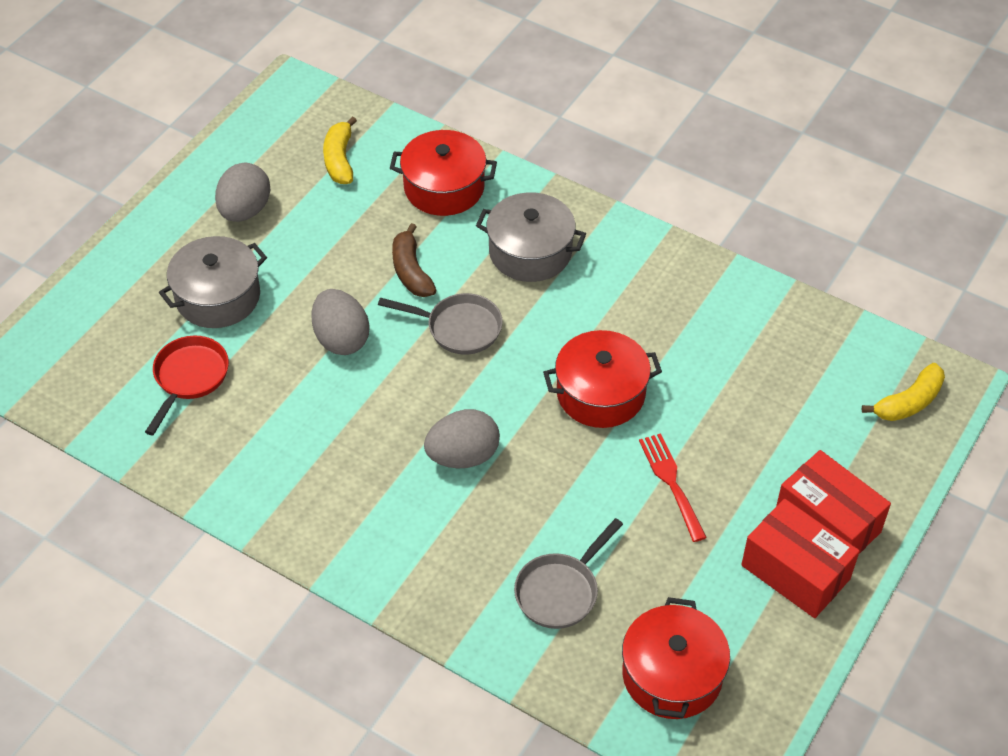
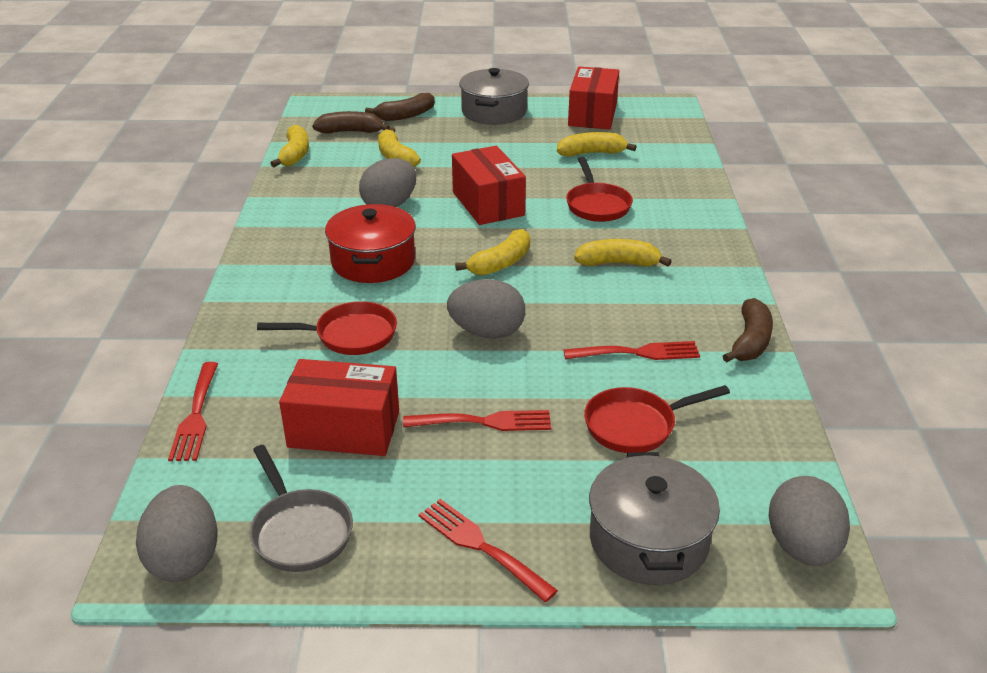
brown banana: 1 -> 3
grey egg: 3 -> 4
grey pan: 2 -> 1
red box: 2 -> 3
red fork: 1 -> 4
red pan: 1 -> 3
red pot: 3 -> 1
yellow banana: 2 -> 5

